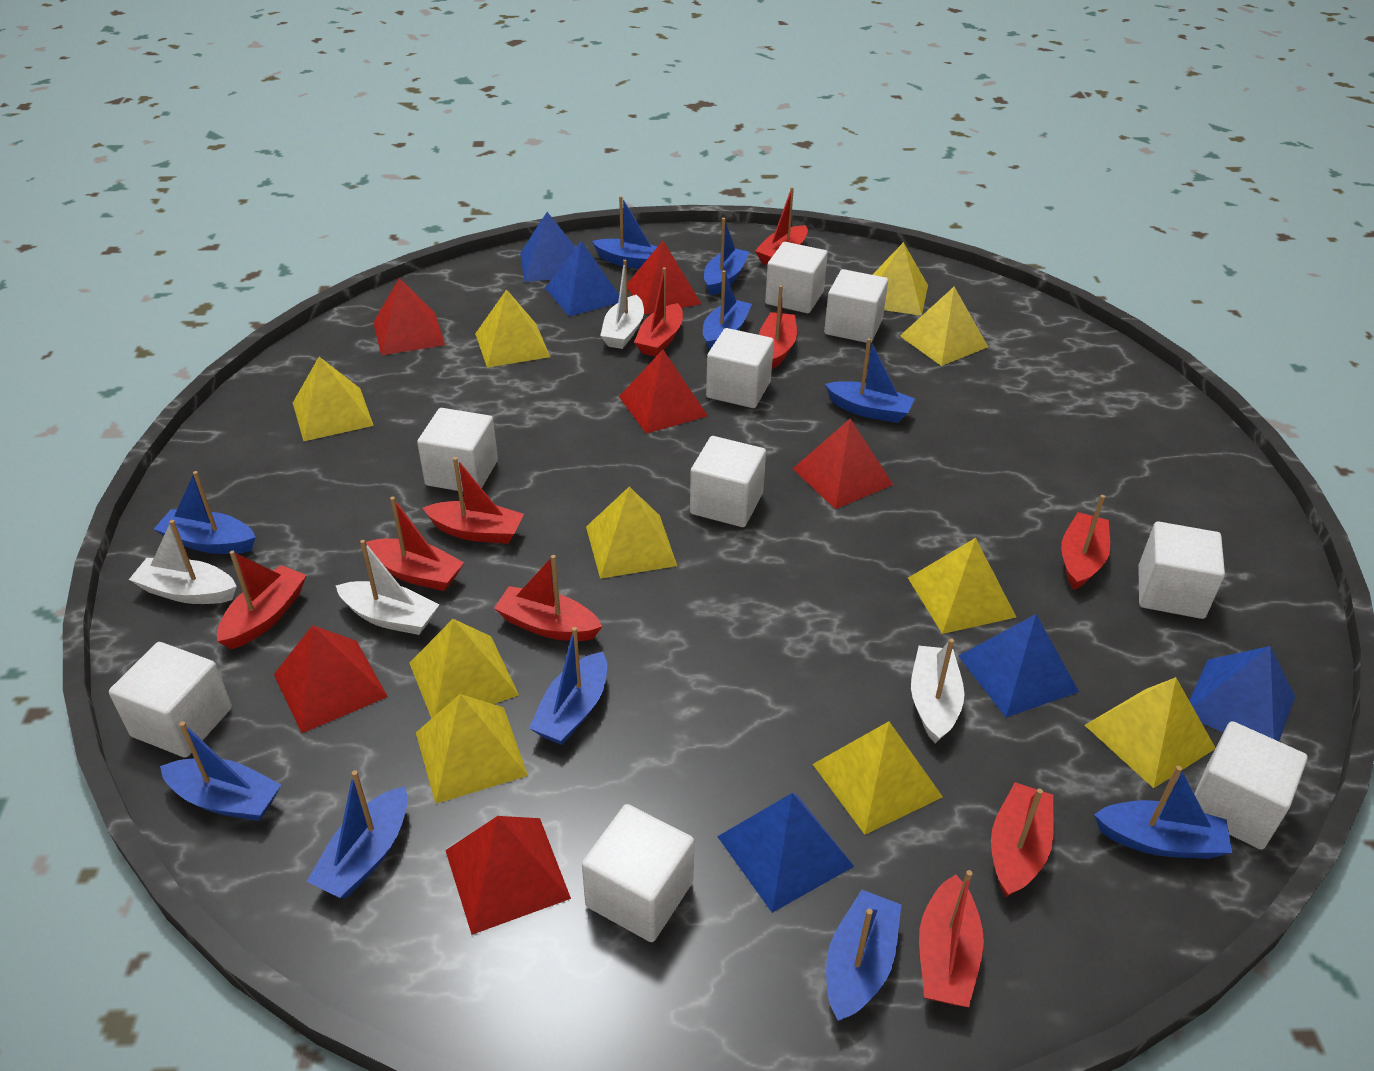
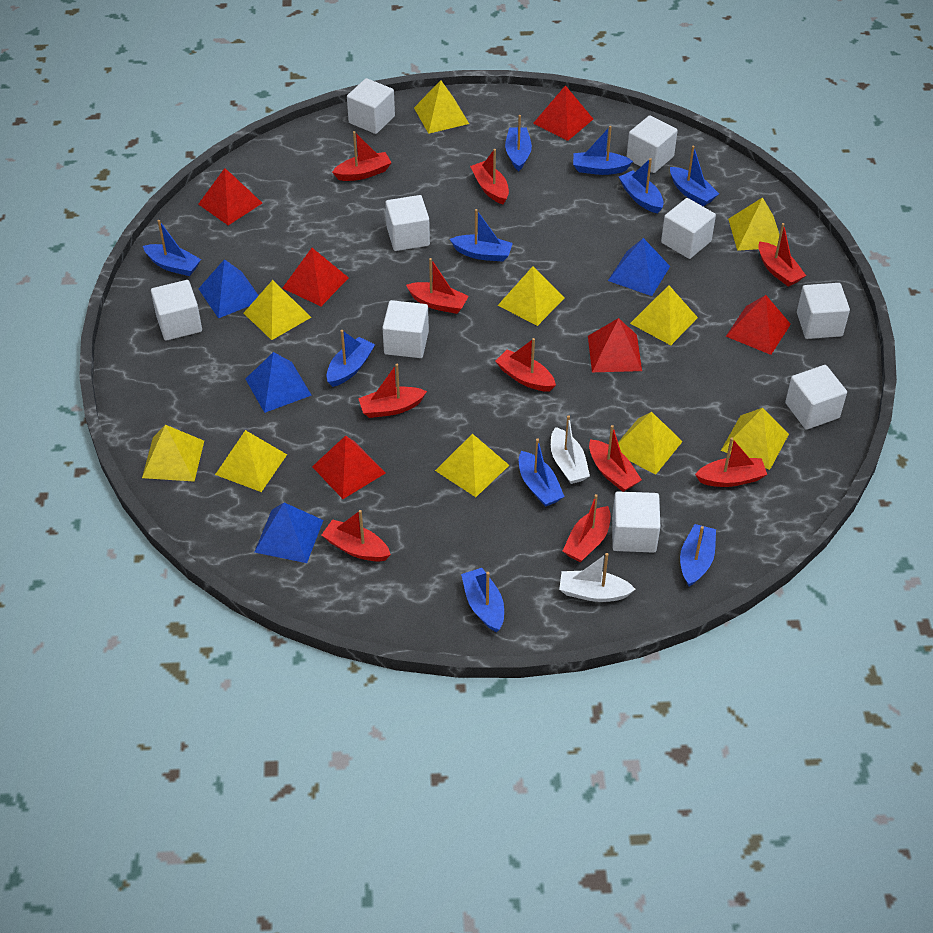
blue pyramid: 5 -> 4
white boat: 4 -> 2

